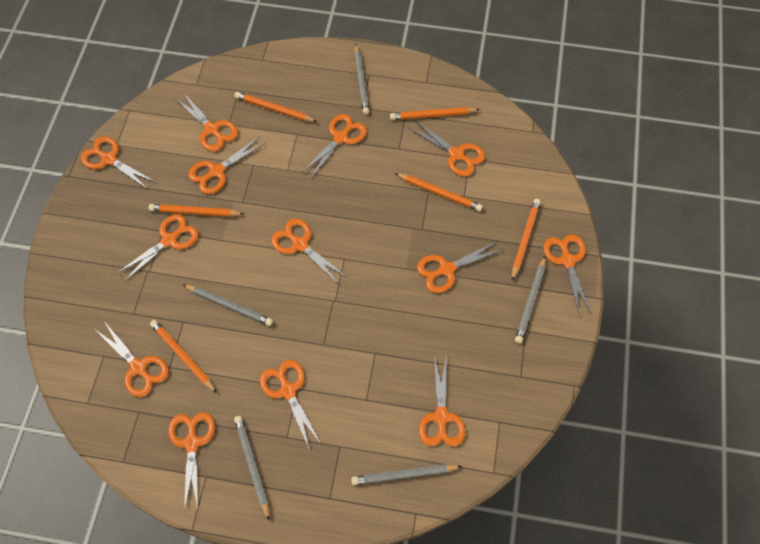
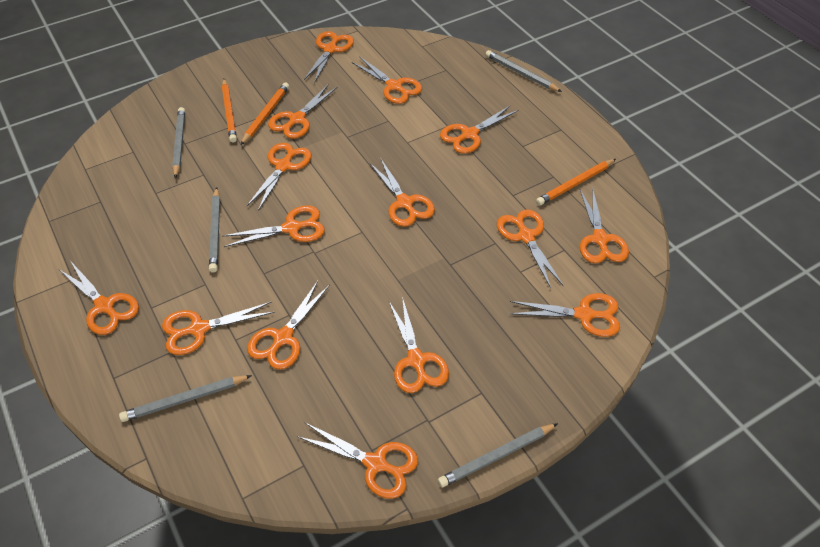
orange pencil: 6 -> 3
orange scissors: 13 -> 15

